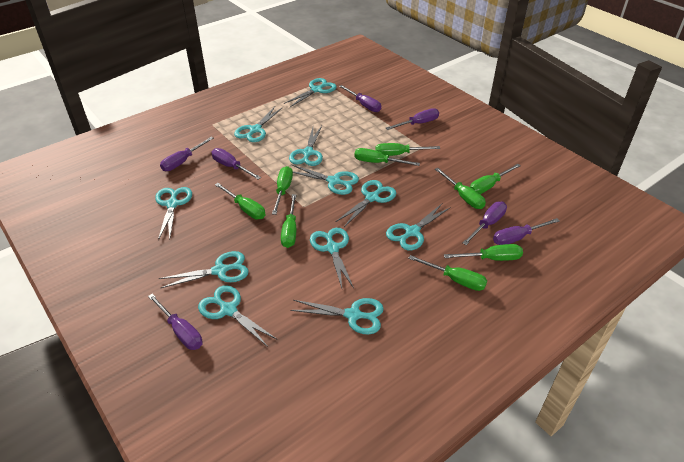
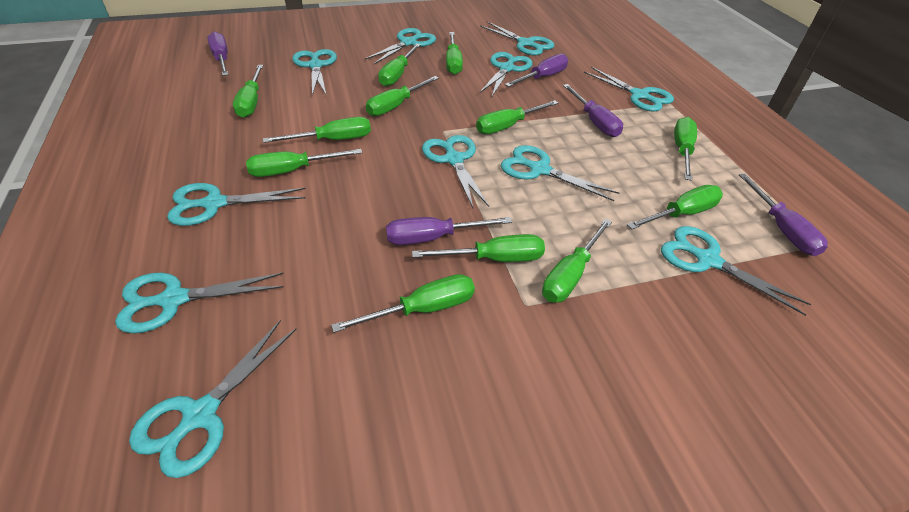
green screwdriver: 9 -> 12
purple screwdriver: 7 -> 5

